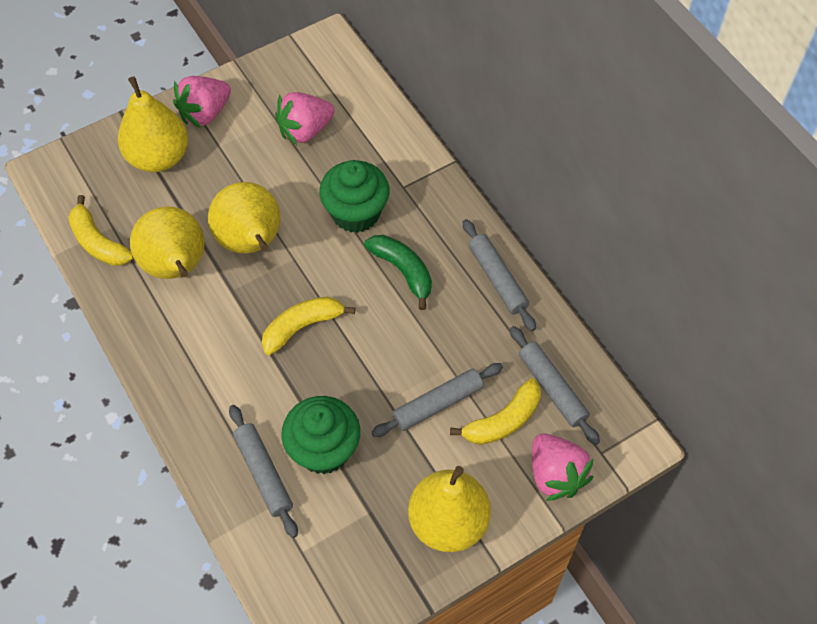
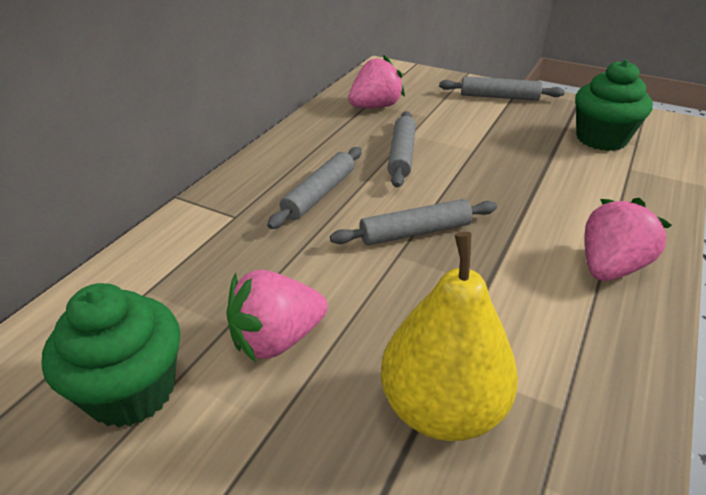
green banana: 1 -> 0
yellow banana: 3 -> 0
yellow pear: 4 -> 1

